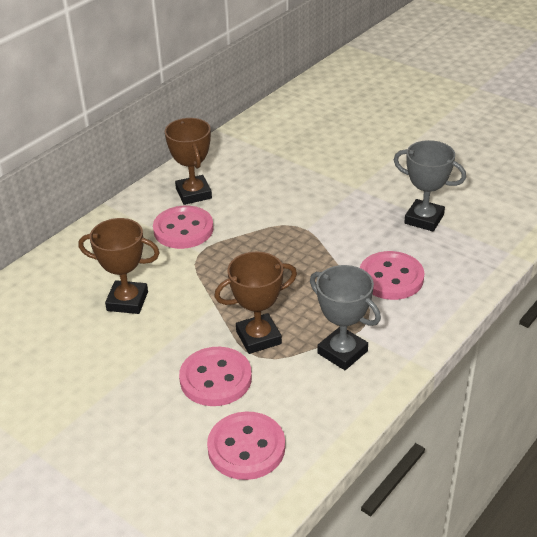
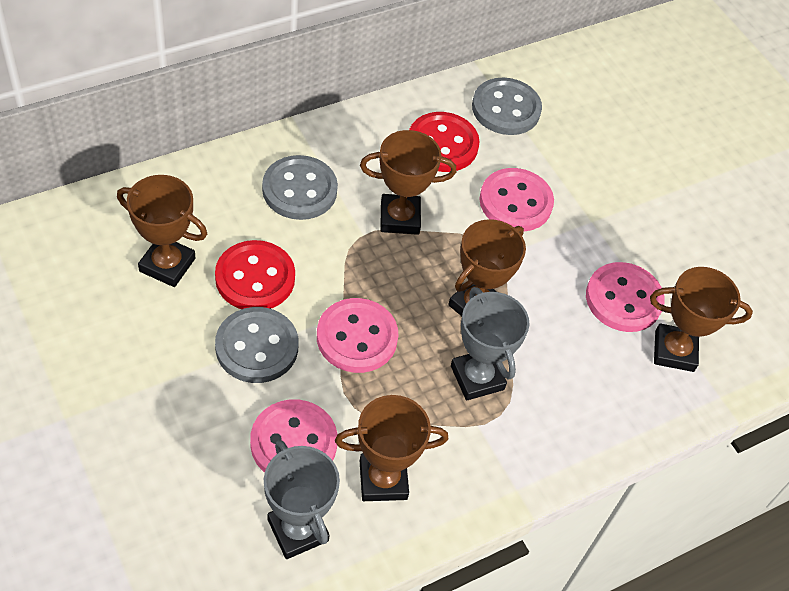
brown trophy: 3 -> 5
grey button: 0 -> 3
red button: 0 -> 2

